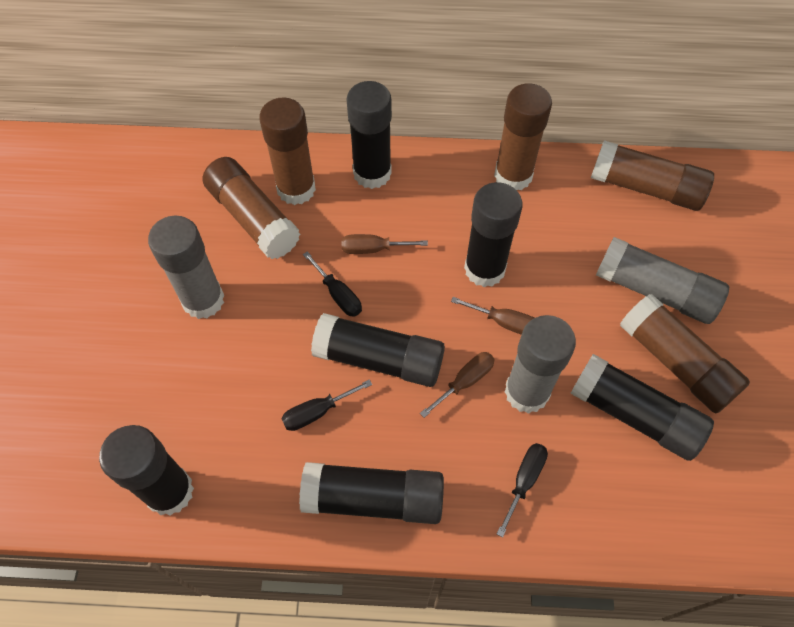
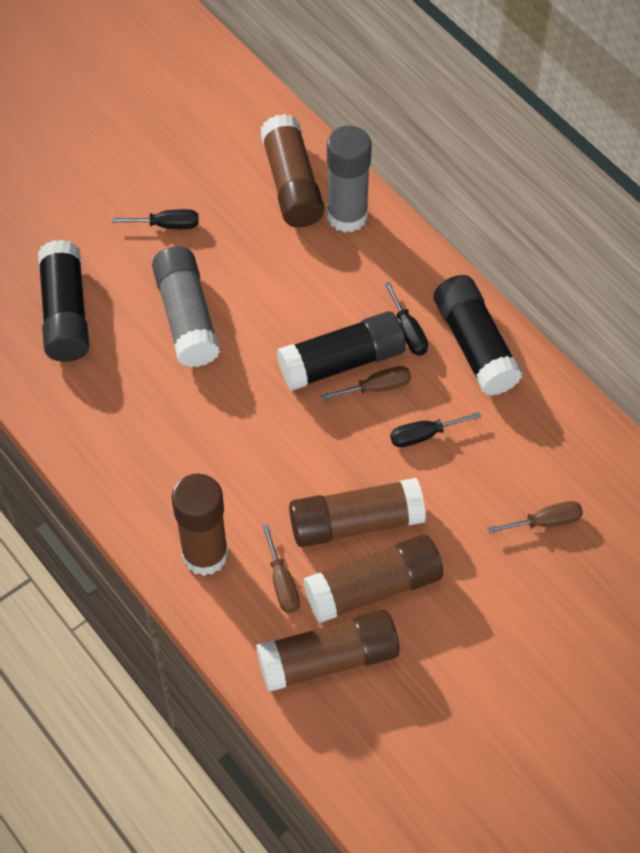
black glue stick: 6 -> 3
grey glue stick: 3 -> 2

